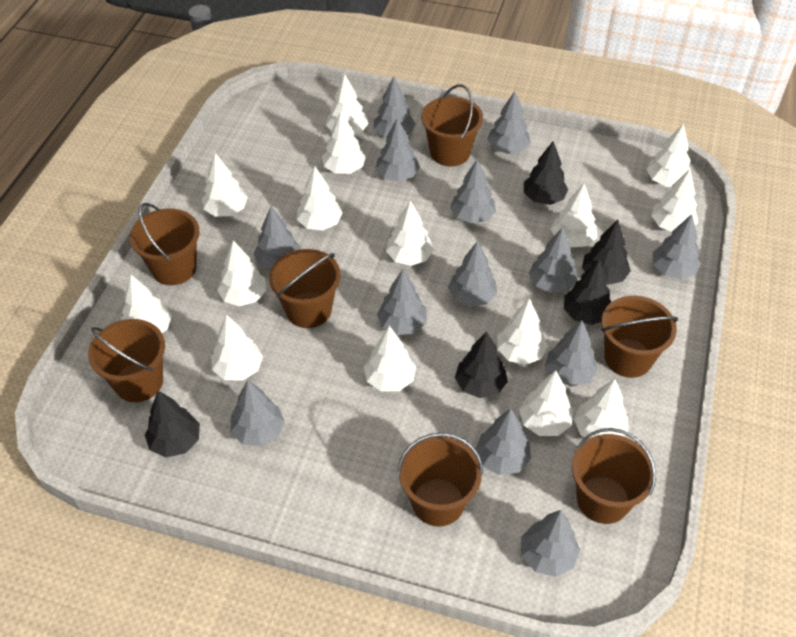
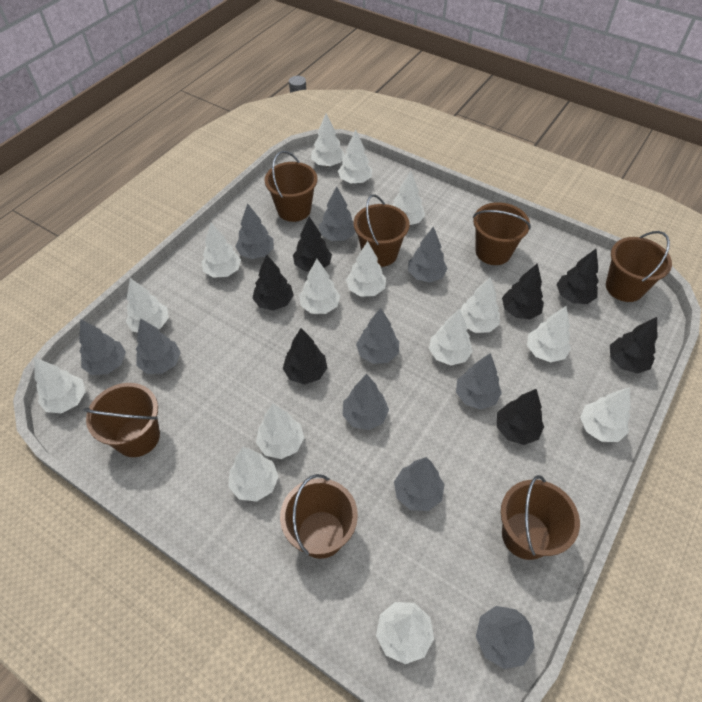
black tree: 5 -> 7
grey tree: 13 -> 10

